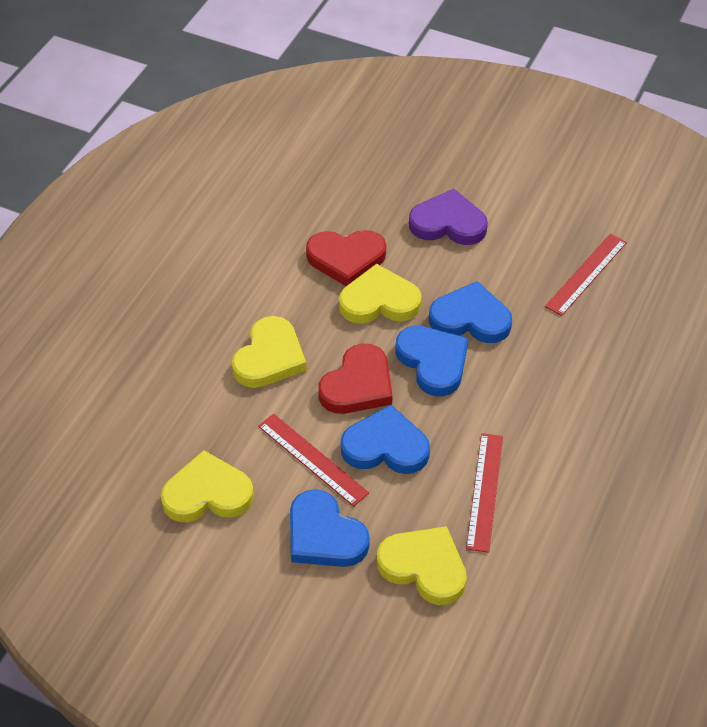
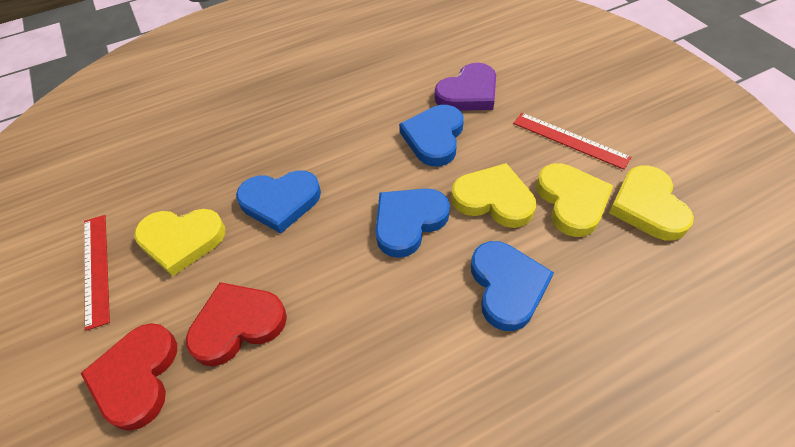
red ruler: 3 -> 2

